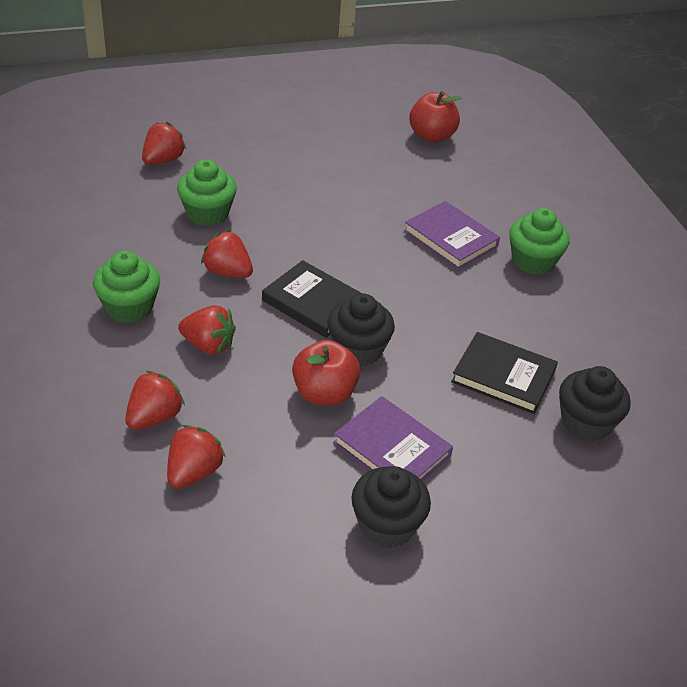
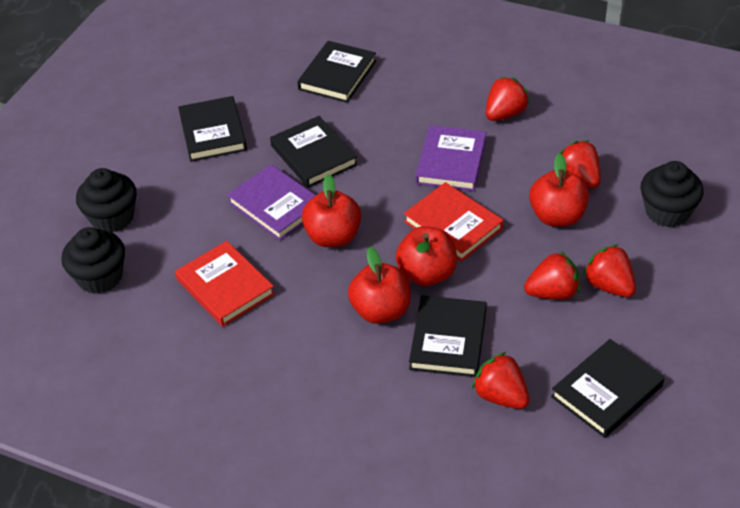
black book: 2 -> 5
green cupcake: 3 -> 0
red apple: 2 -> 4
red book: 0 -> 2

